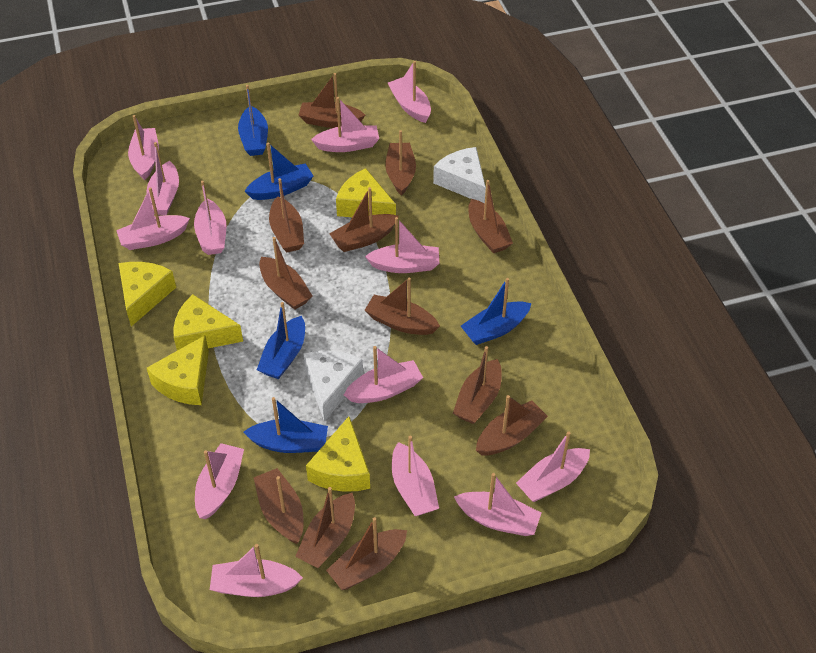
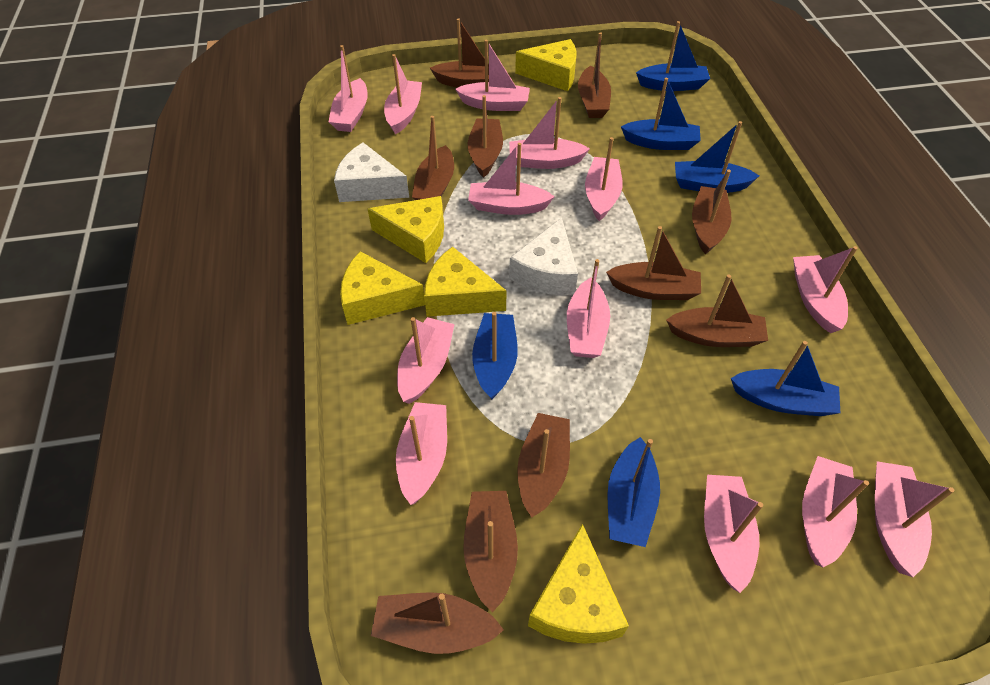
blue boat: 5 -> 6
brown boat: 12 -> 10

